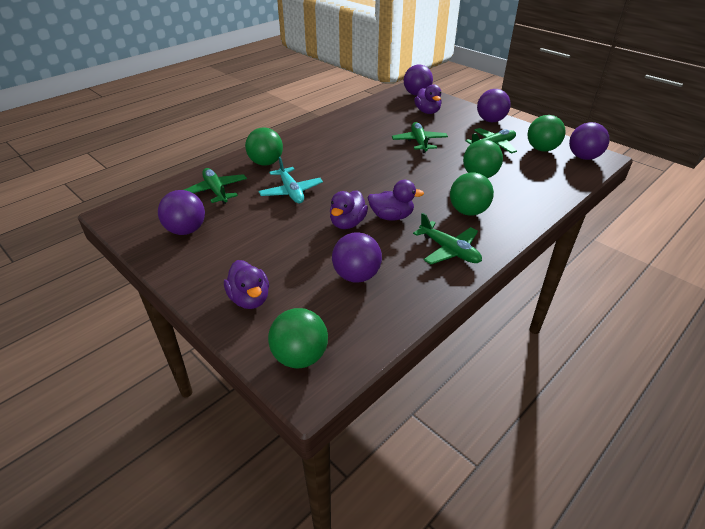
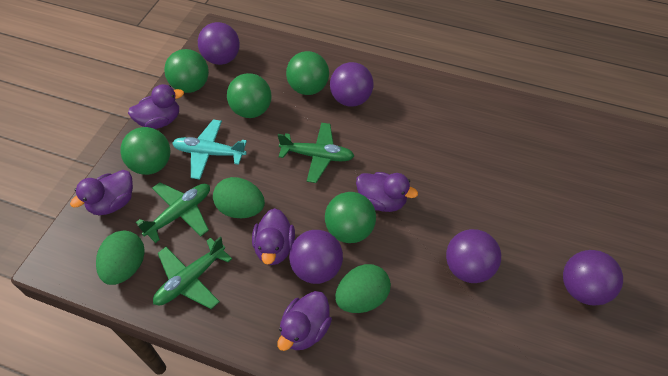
green egg: 0 -> 3
green plane: 4 -> 3
purple duck: 4 -> 5

